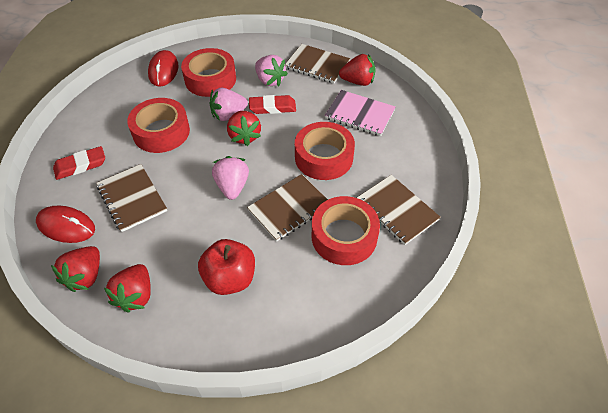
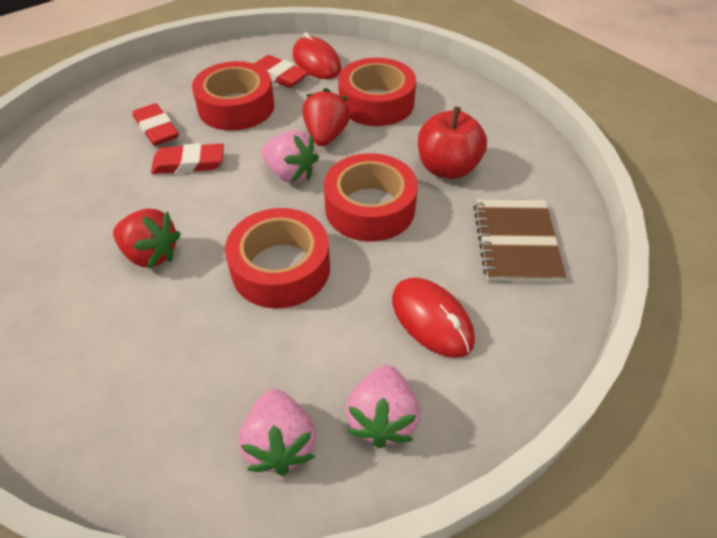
brown notebook: 4 -> 1
pink notebook: 1 -> 0
red eraser: 2 -> 3
red strawberry: 4 -> 2

